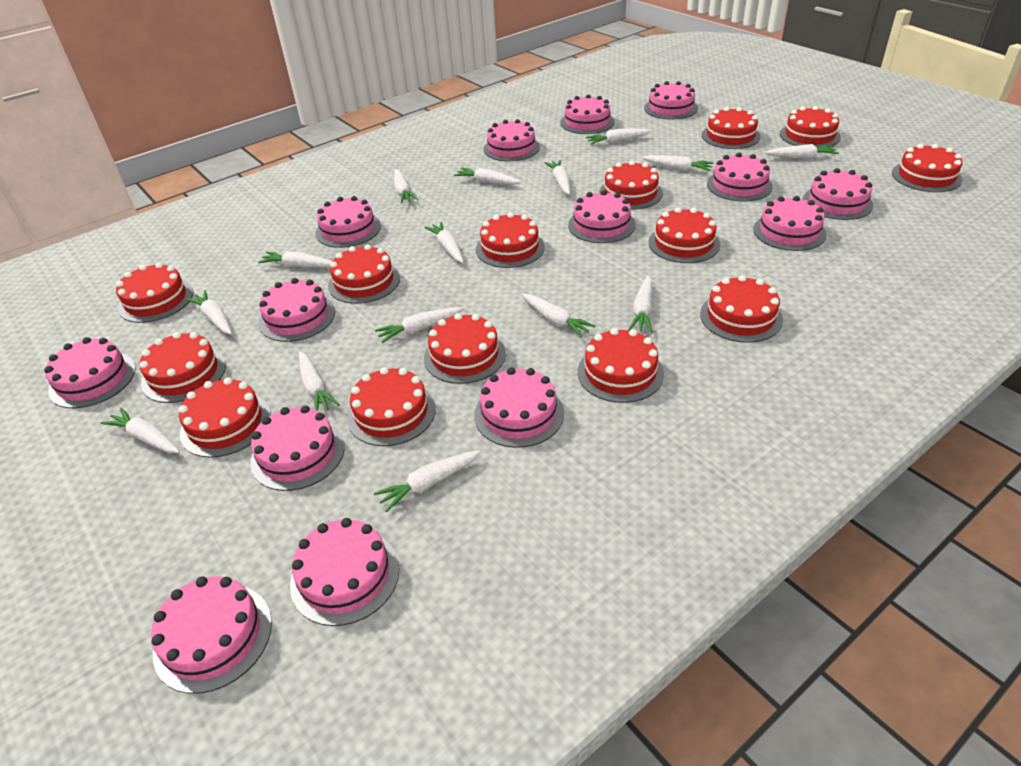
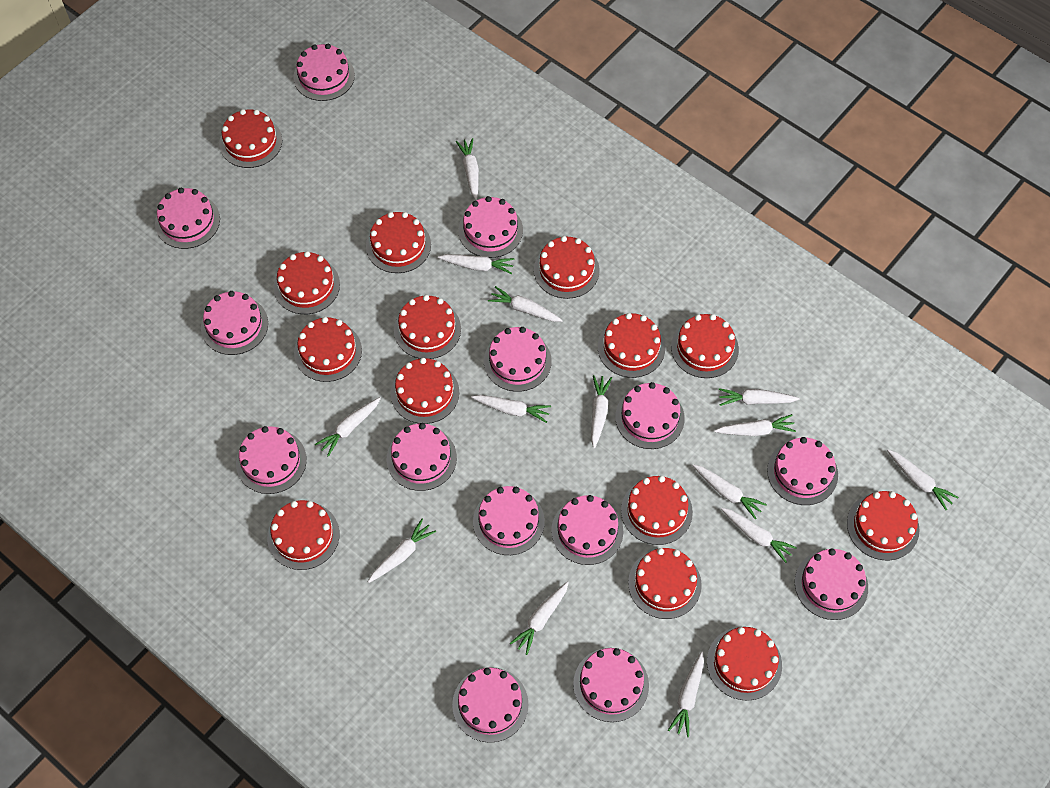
white carrot: 15 -> 14

